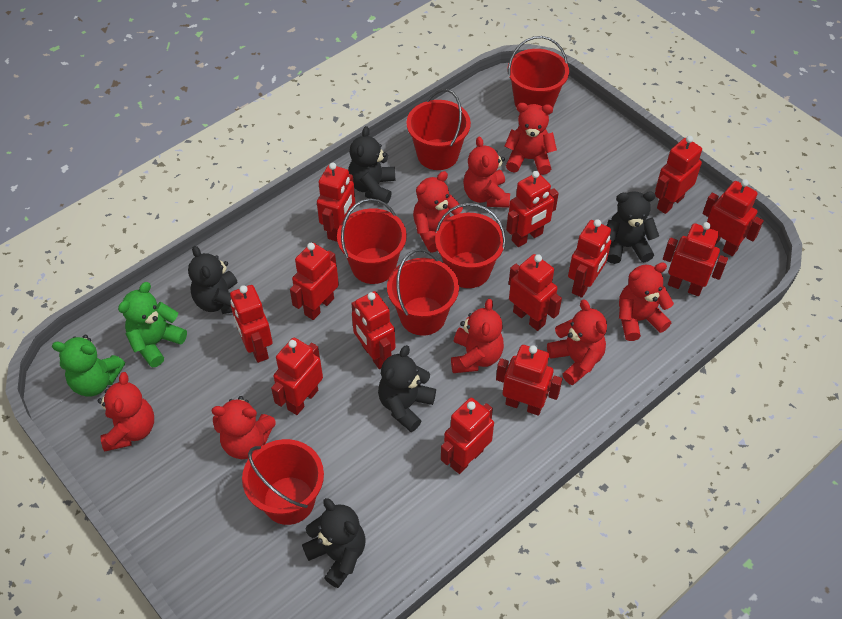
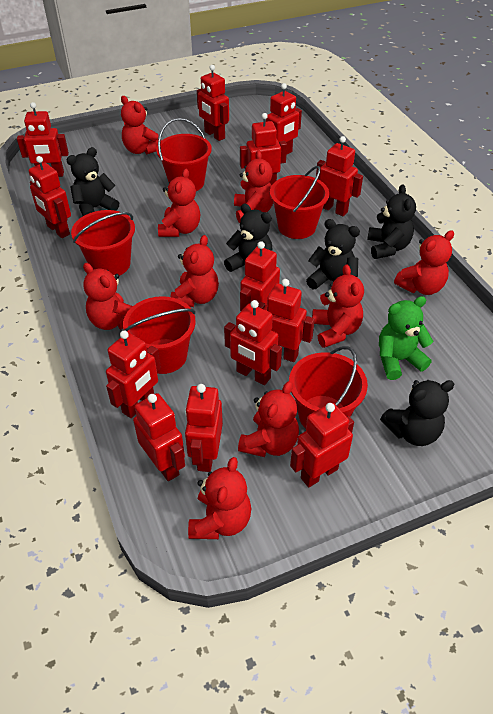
green teddy bear: 2 -> 1
red bucket: 6 -> 5
red teddy bear: 8 -> 9

